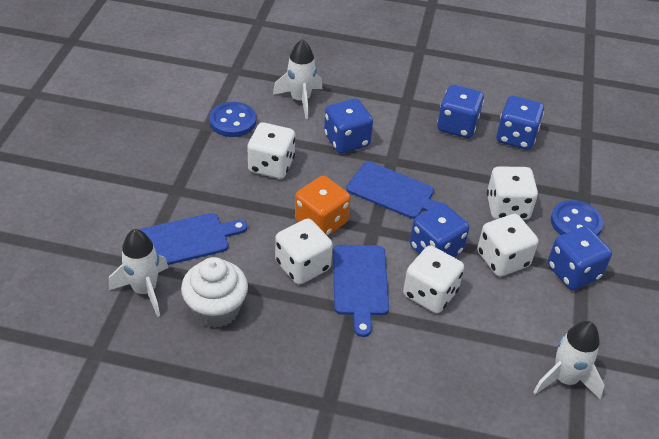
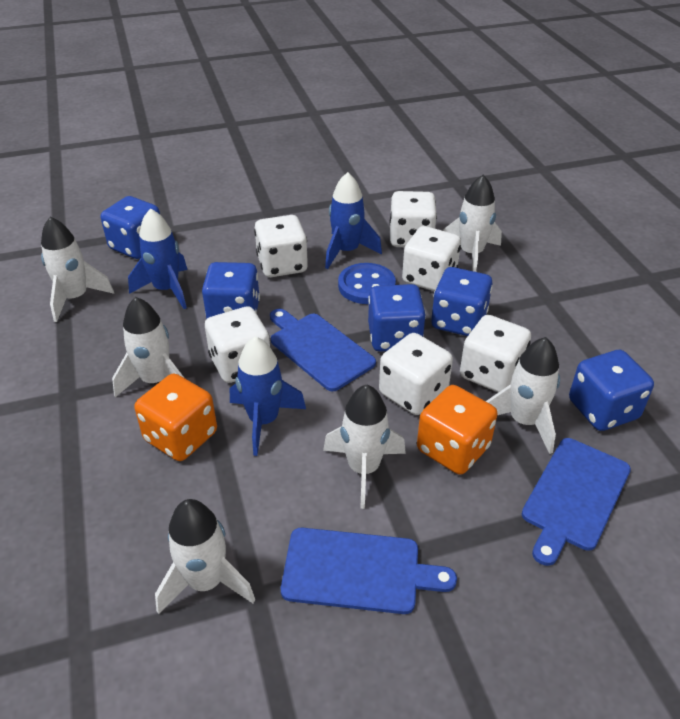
blue button: 2 -> 1
blue rocket: 0 -> 3
orange dice: 1 -> 2
white cupcake: 1 -> 0
white dice: 5 -> 6
white rocket: 3 -> 6

